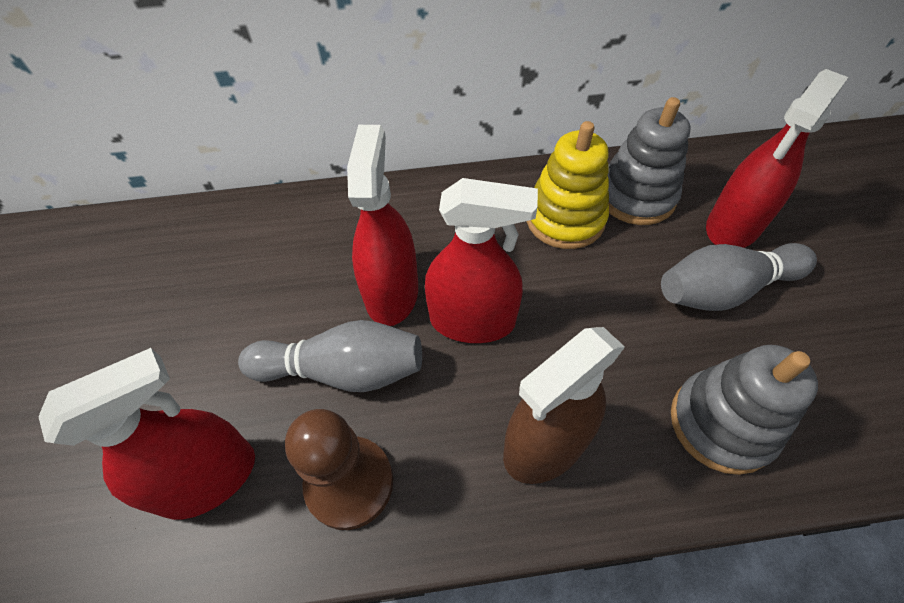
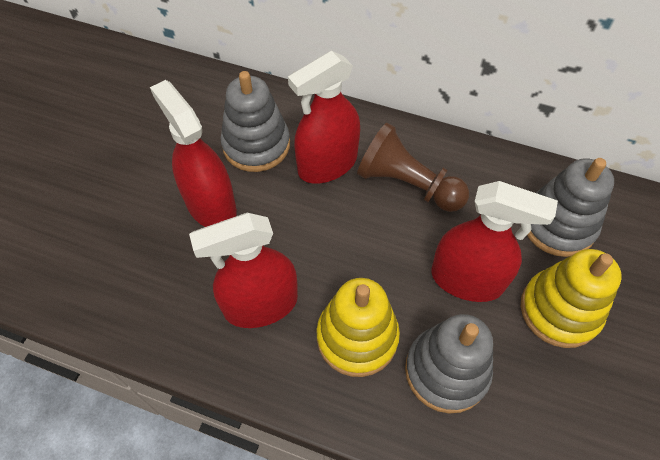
brown spray bottle: 1 -> 0
grey bowling pin: 2 -> 0
grey stacking toy: 2 -> 3
yellow stacking toy: 1 -> 2

